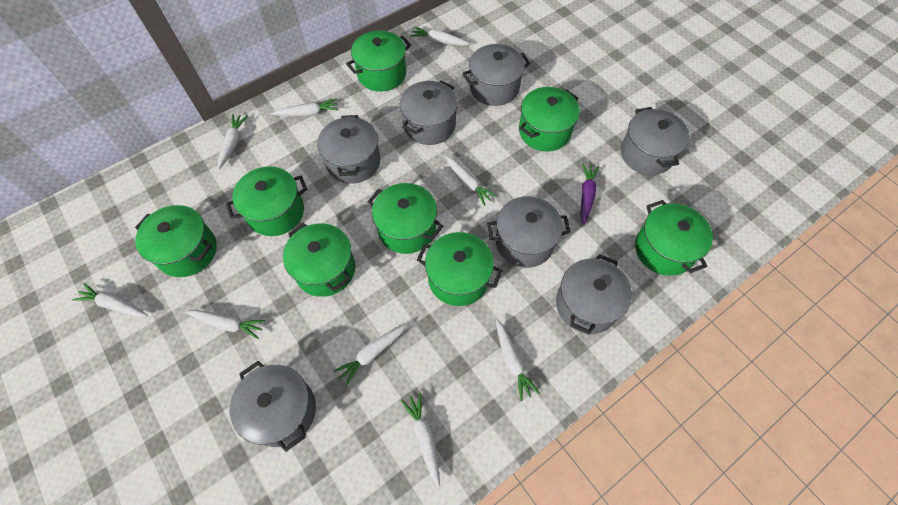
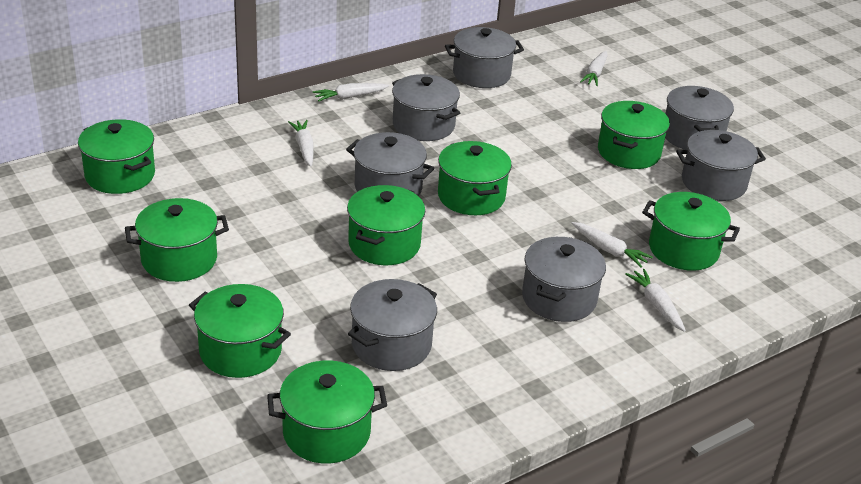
purple carrot: 1 -> 0
white carrot: 9 -> 5

